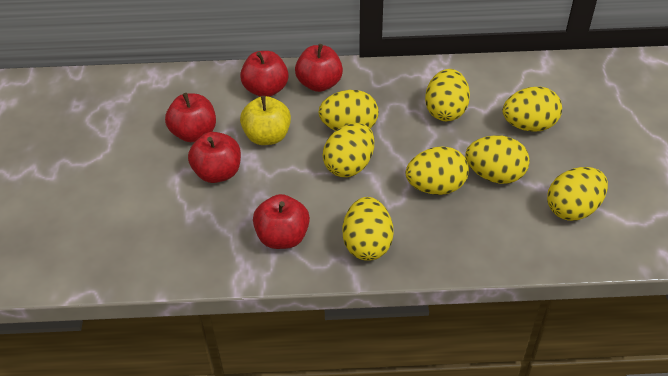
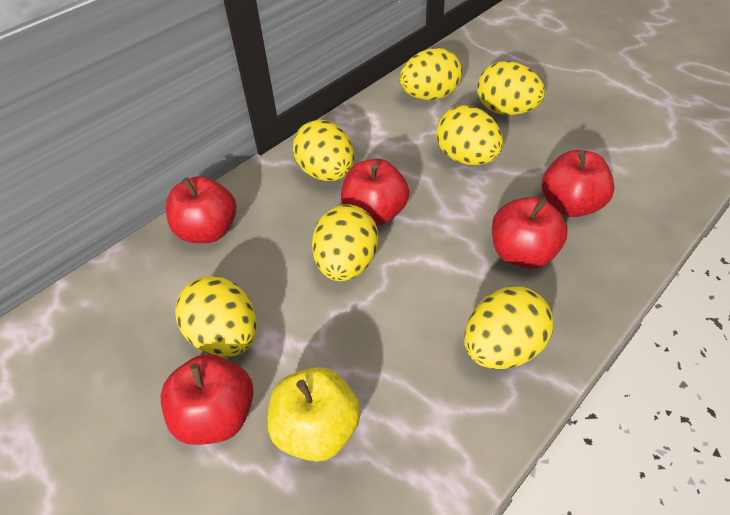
yellow egg: 8 -> 7

